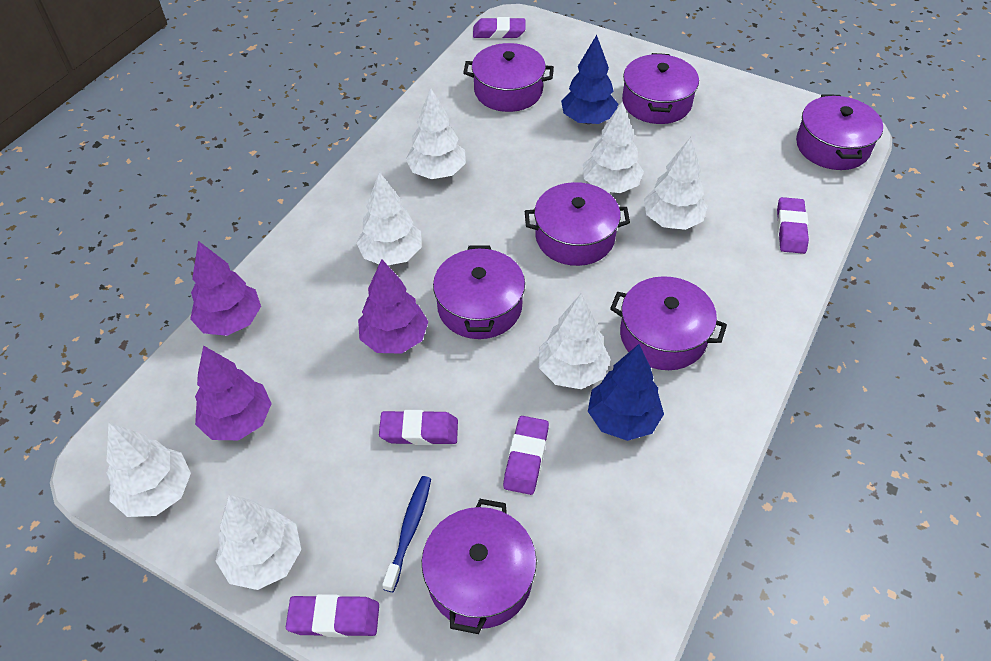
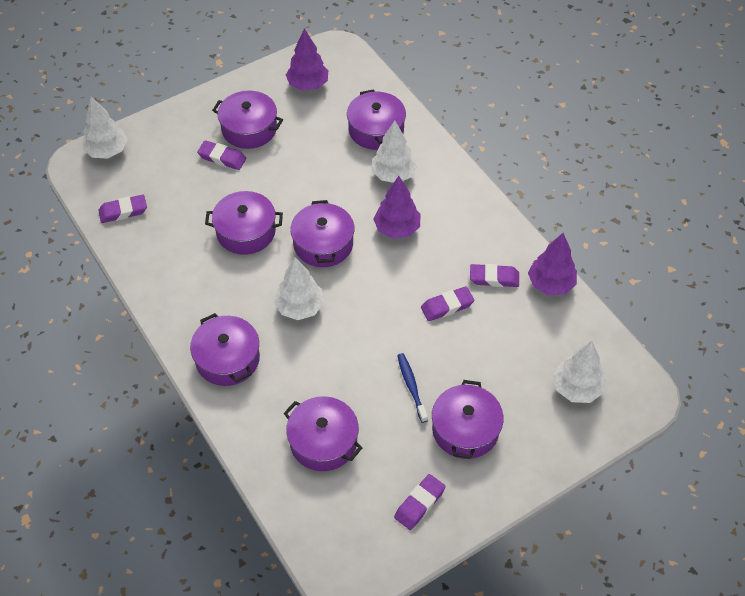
blue tree: 2 -> 0
white tree: 7 -> 4

